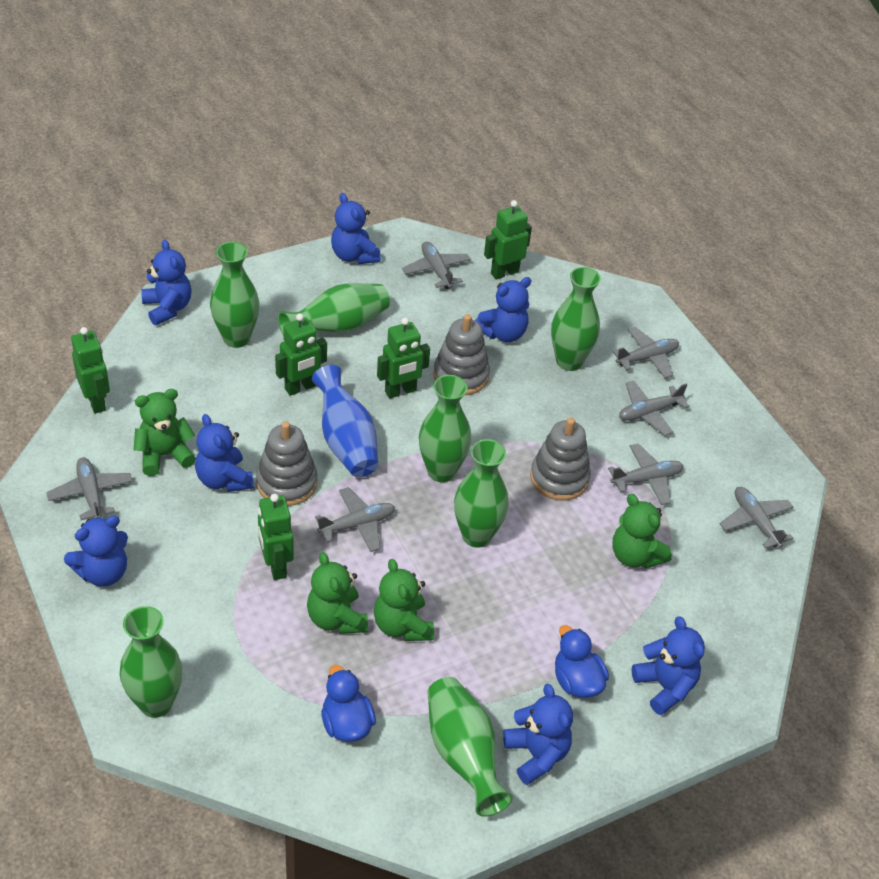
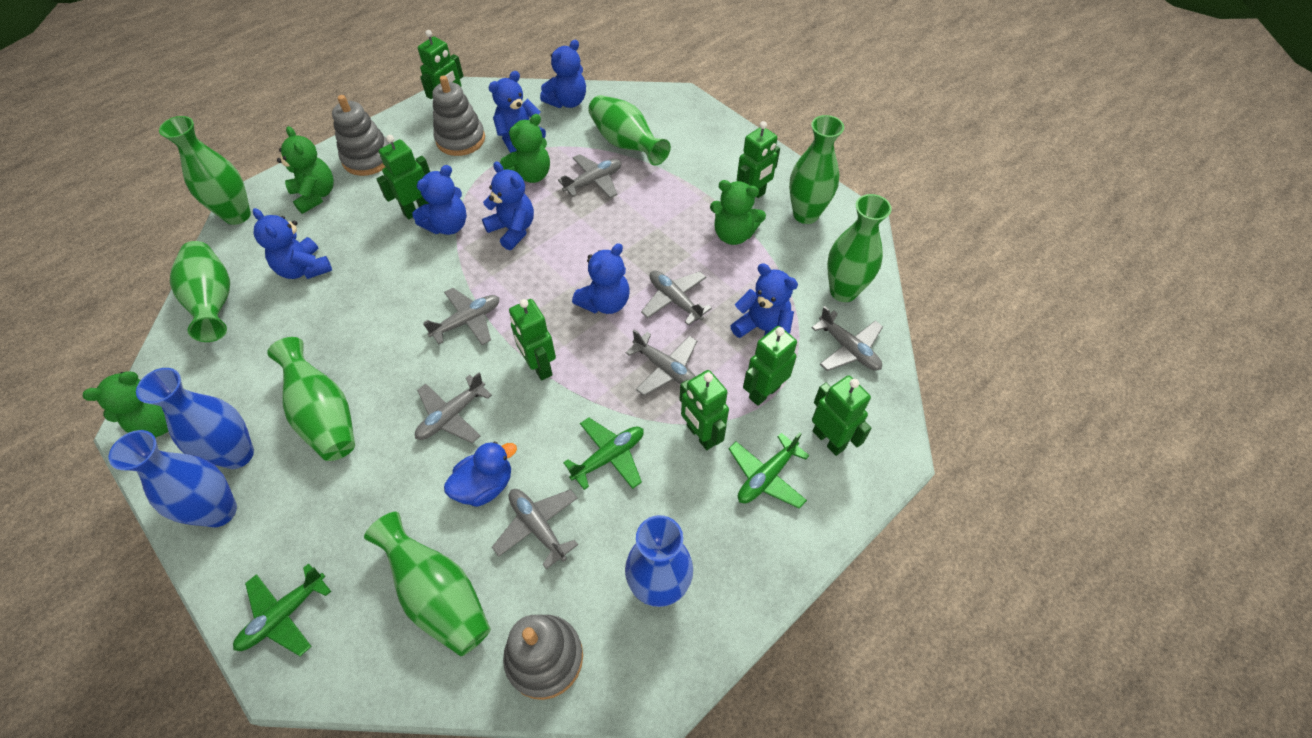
blue duck: 2 -> 1
blue vase: 1 -> 3
green plane: 0 -> 3
green robot: 5 -> 7

